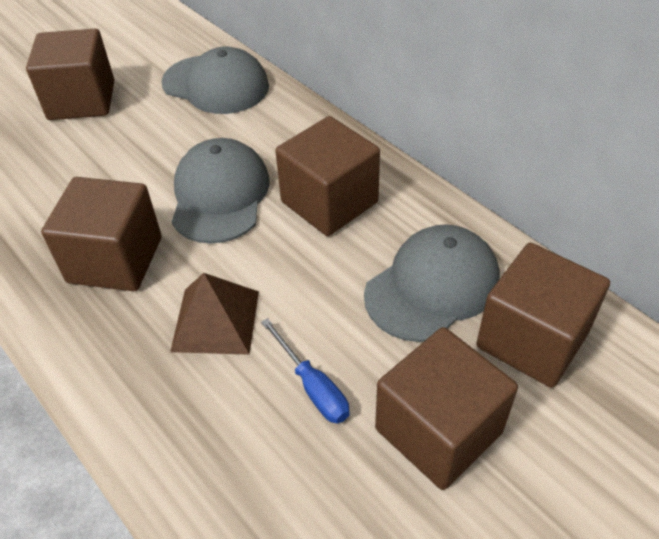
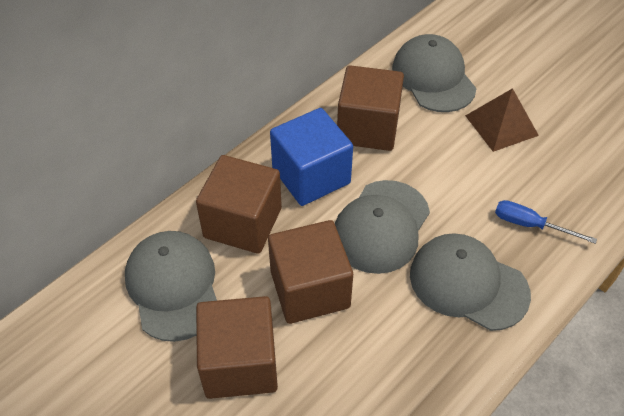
blue cube: 0 -> 1
brown cube: 5 -> 4
grey cap: 3 -> 4

